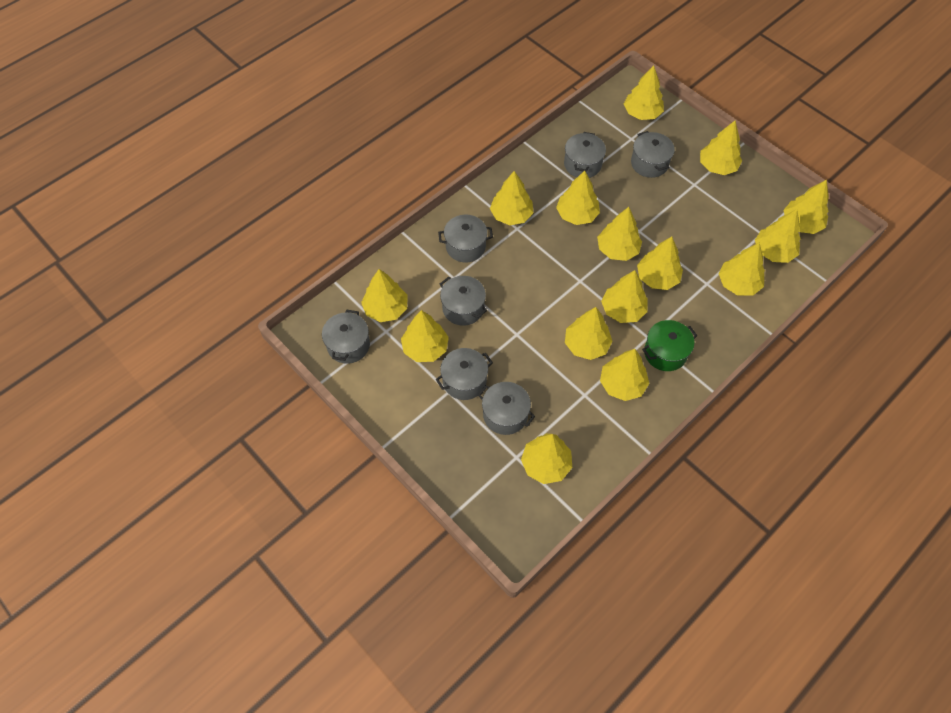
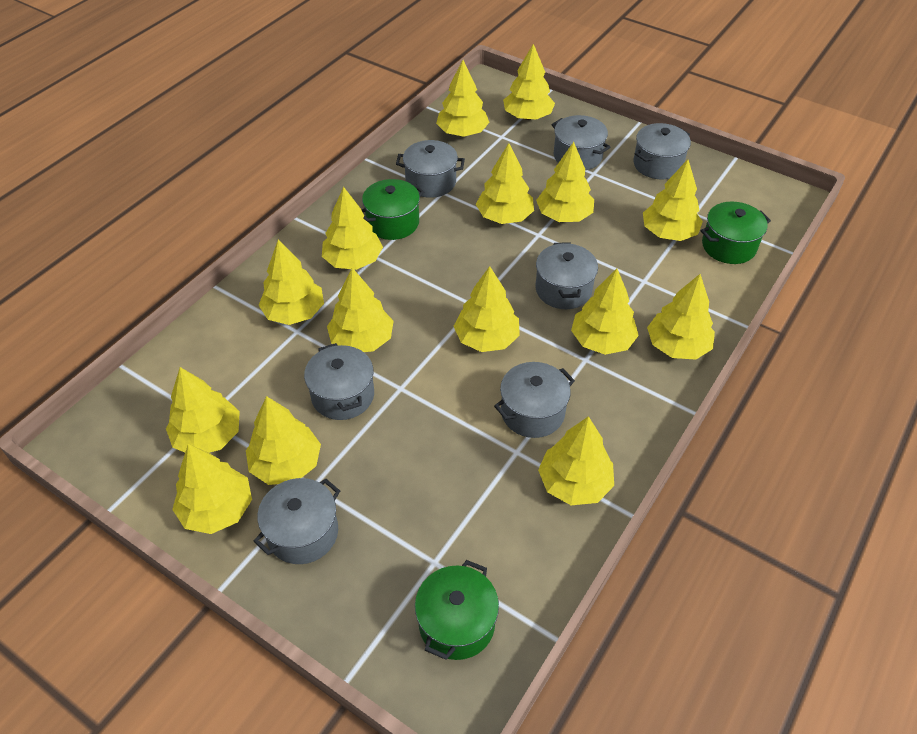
green pot: 1 -> 3

